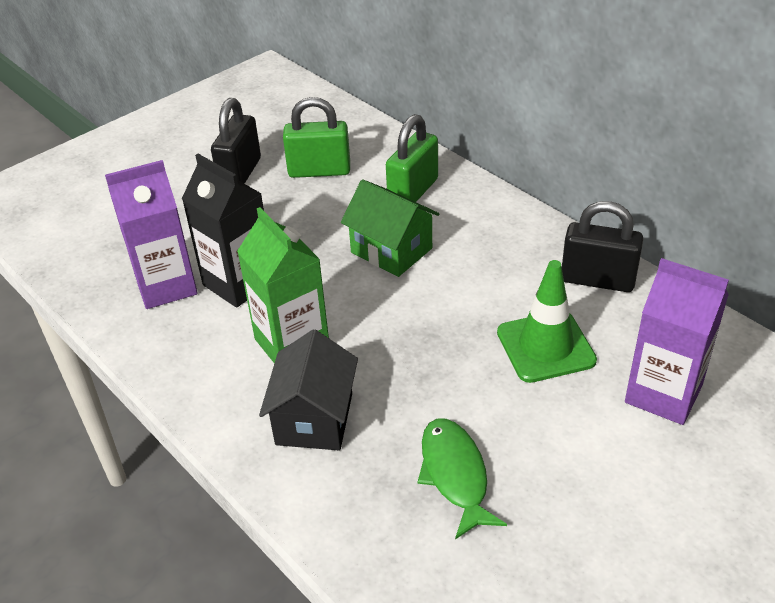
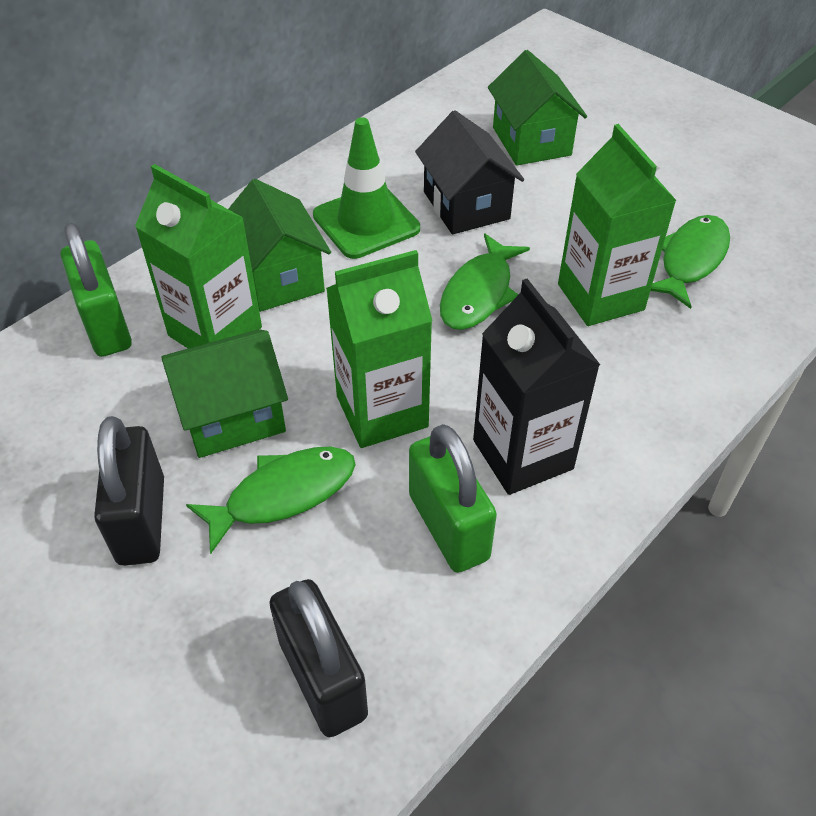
green carton: 1 -> 3
green fish: 1 -> 3
green house: 1 -> 3
purple carton: 2 -> 0

